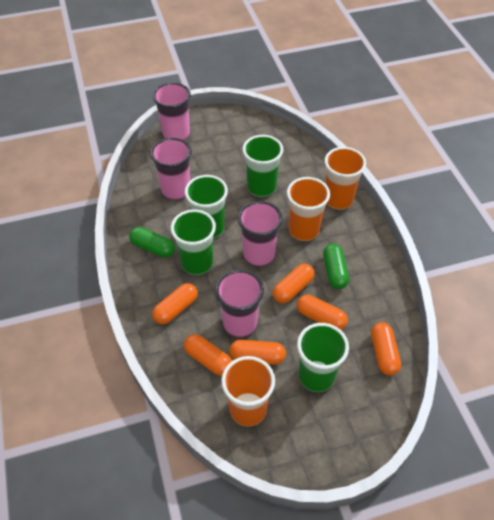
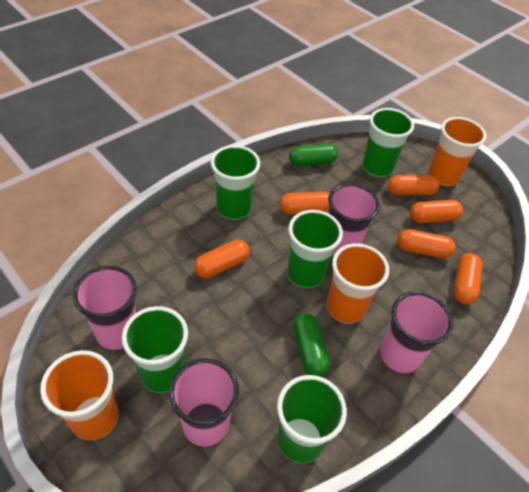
green cup: 4 -> 5

